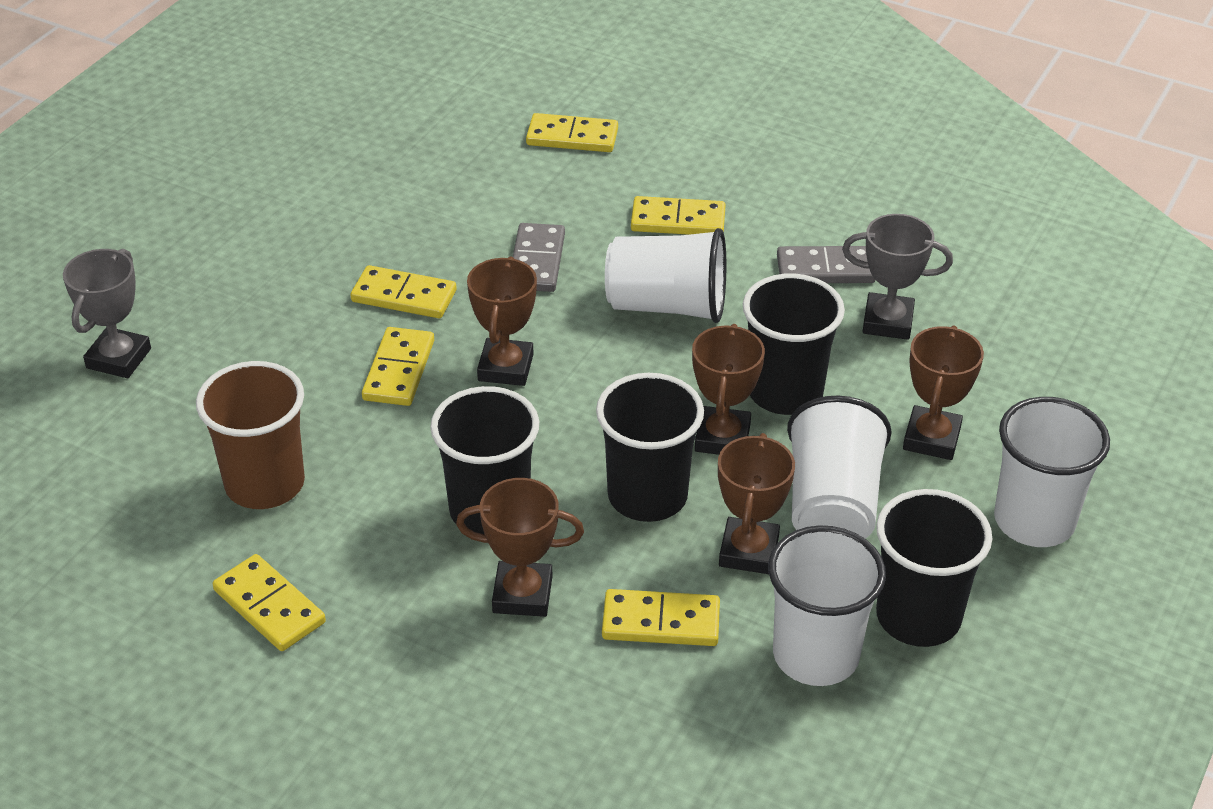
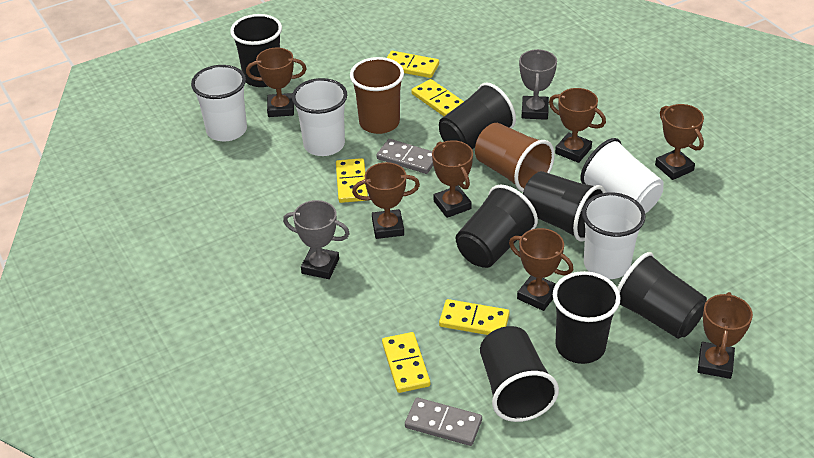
black cup: 4 -> 7
brown cup: 1 -> 2
brown trophy: 5 -> 7
yellow domino: 6 -> 5

